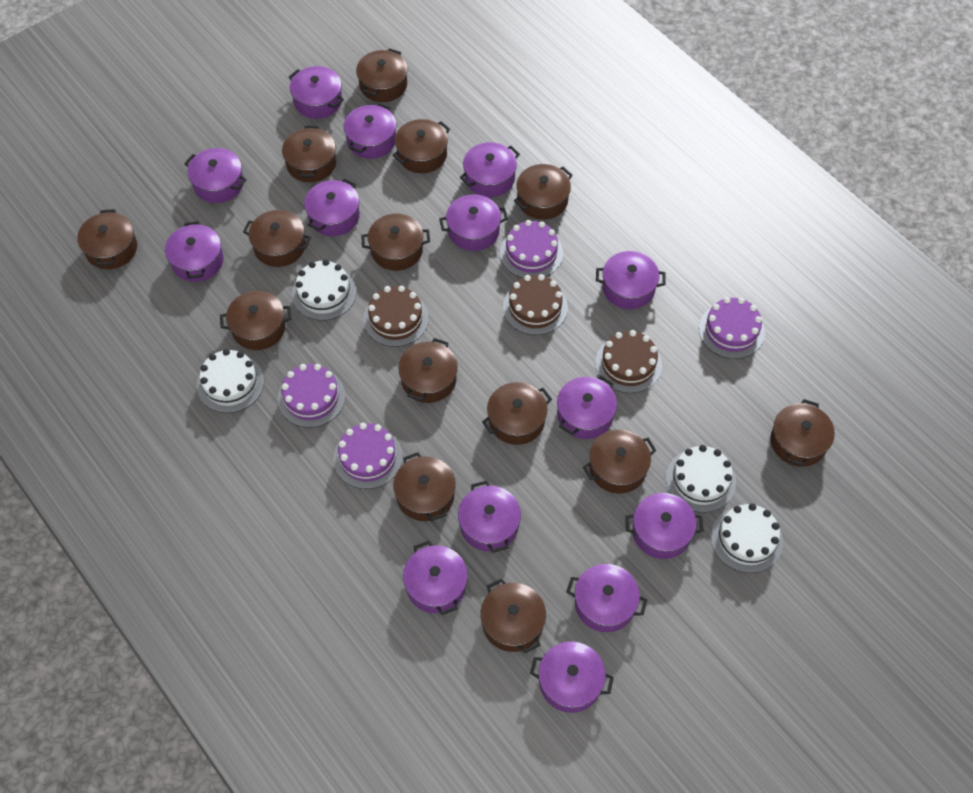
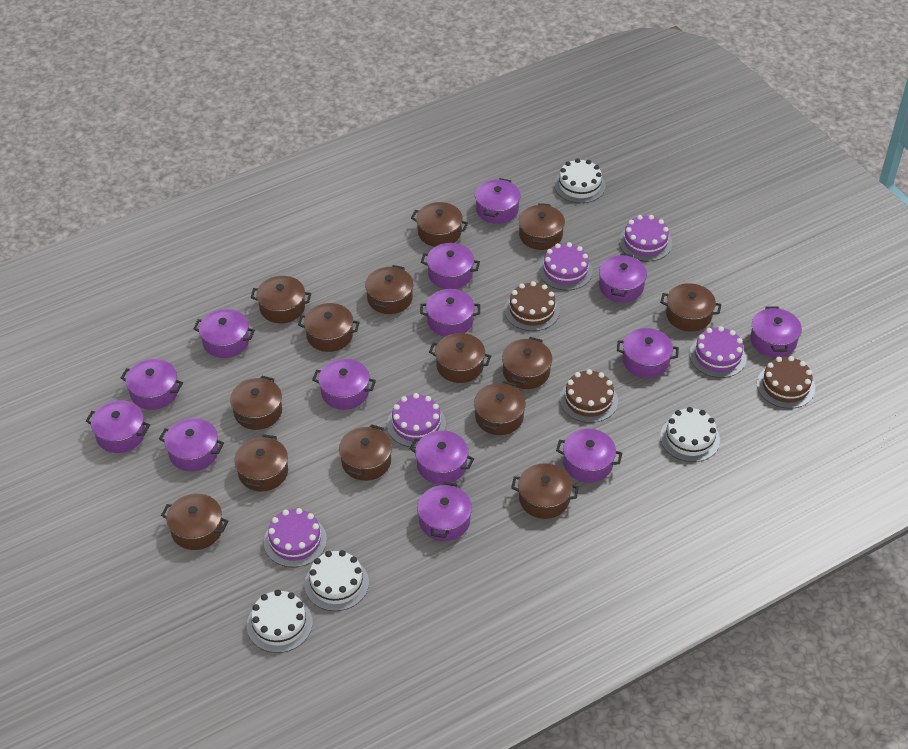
purple cake: 4 -> 5

